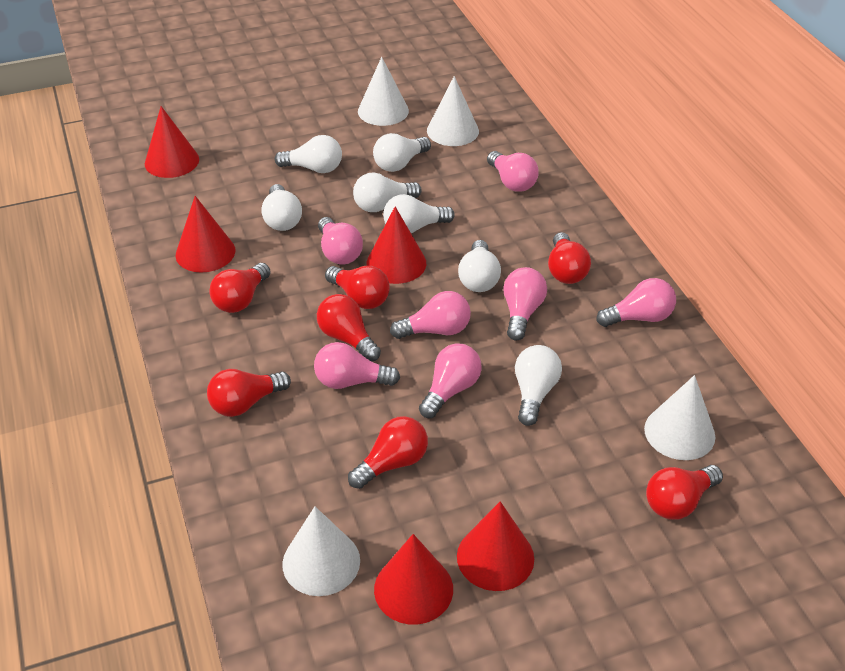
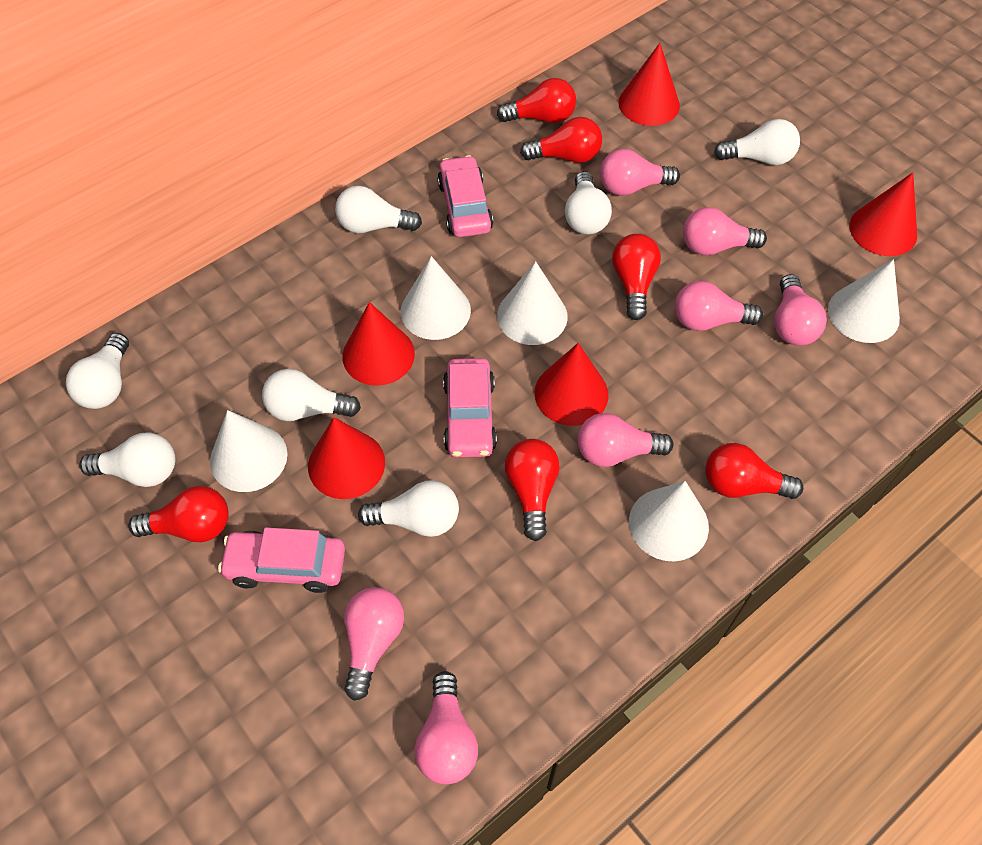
pink car: 0 -> 3
red light bulb: 7 -> 6
white cone: 4 -> 5

